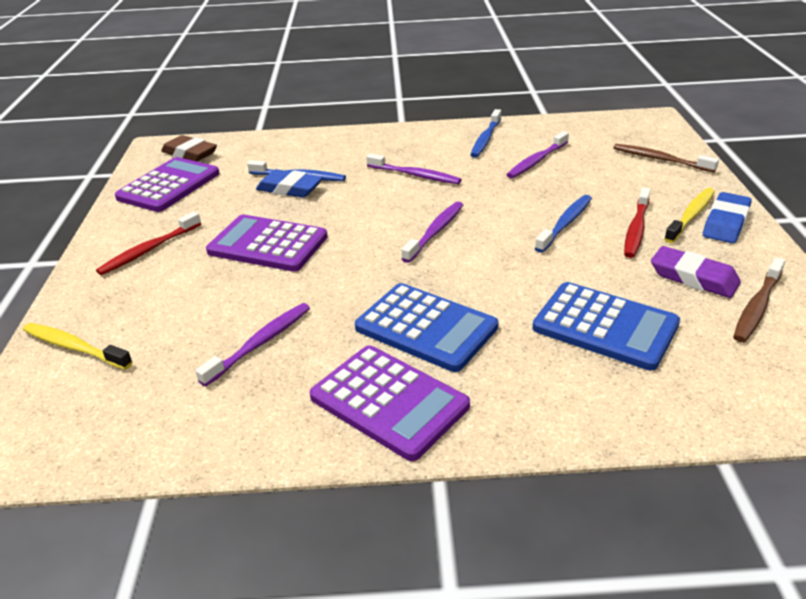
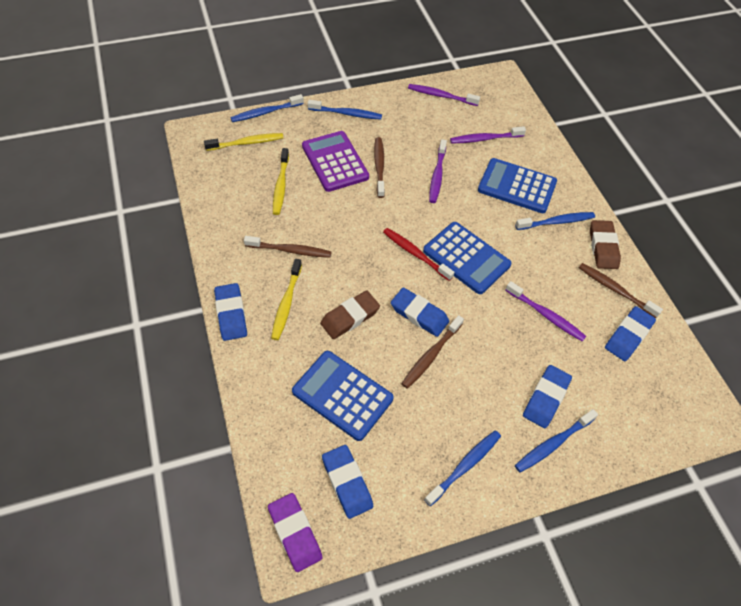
blue calculator: 2 -> 3
blue eraser: 2 -> 5
blue toothbrush: 3 -> 5
brown eraser: 1 -> 2
brown toothbrush: 2 -> 4
purple calculator: 3 -> 1
red toothbrush: 2 -> 1
yellow toothbrush: 2 -> 3

